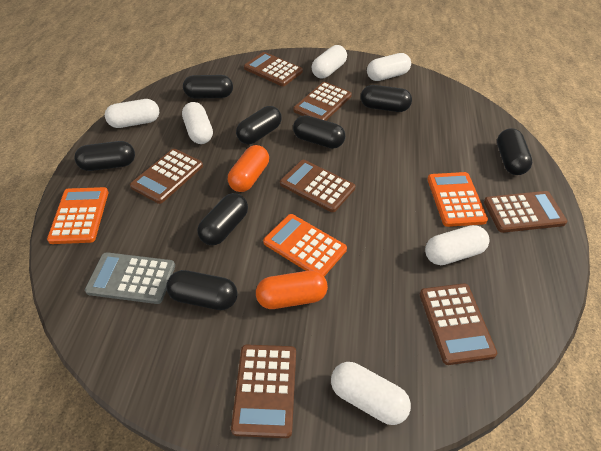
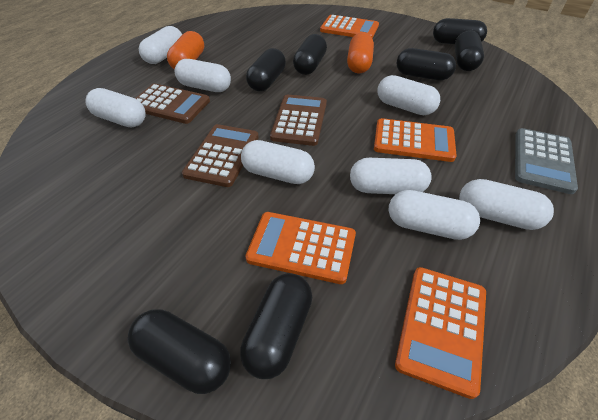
black capsule: 8 -> 7
brown calculator: 7 -> 3
orange calculator: 3 -> 4
white capsule: 6 -> 8

